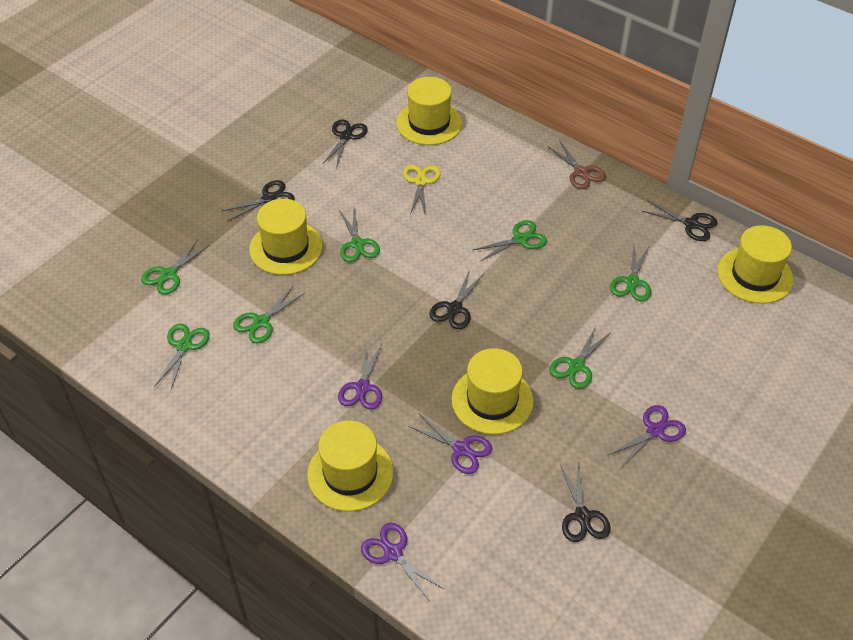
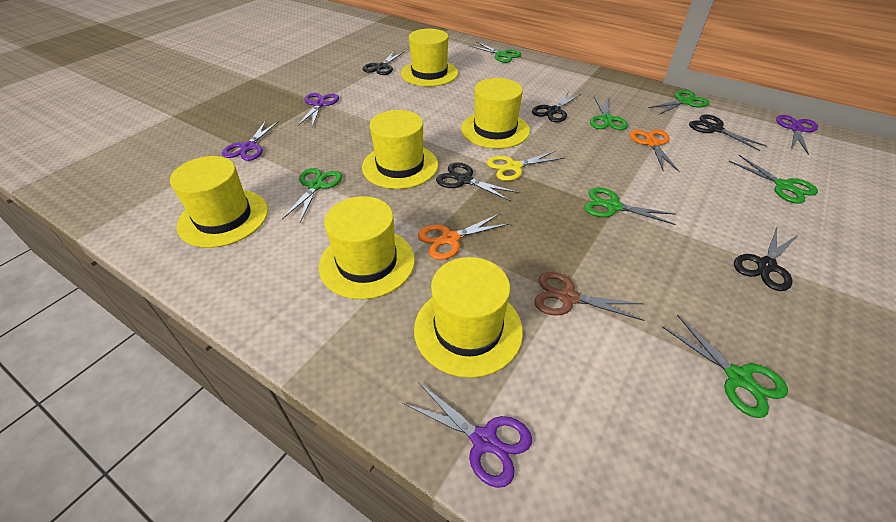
orange scissors: 0 -> 2
yellow hat: 5 -> 6

